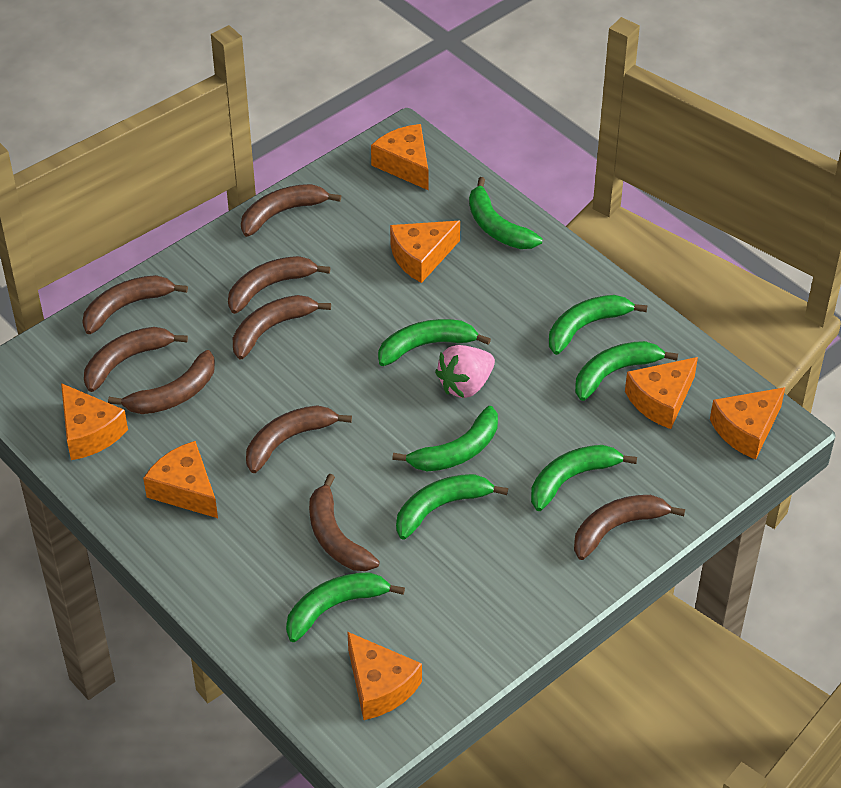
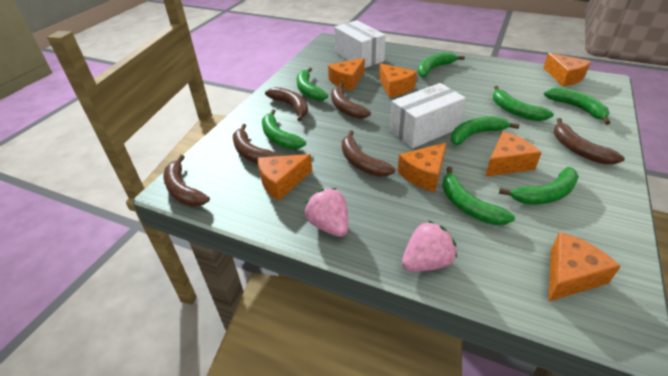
brown banana: 9 -> 6
pink strawberry: 1 -> 2
white box: 0 -> 2

